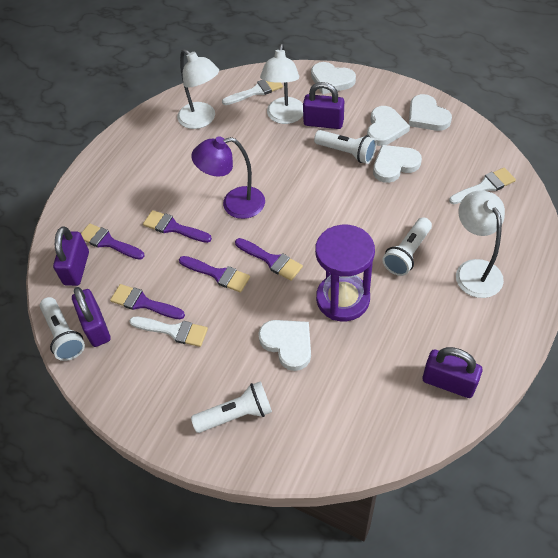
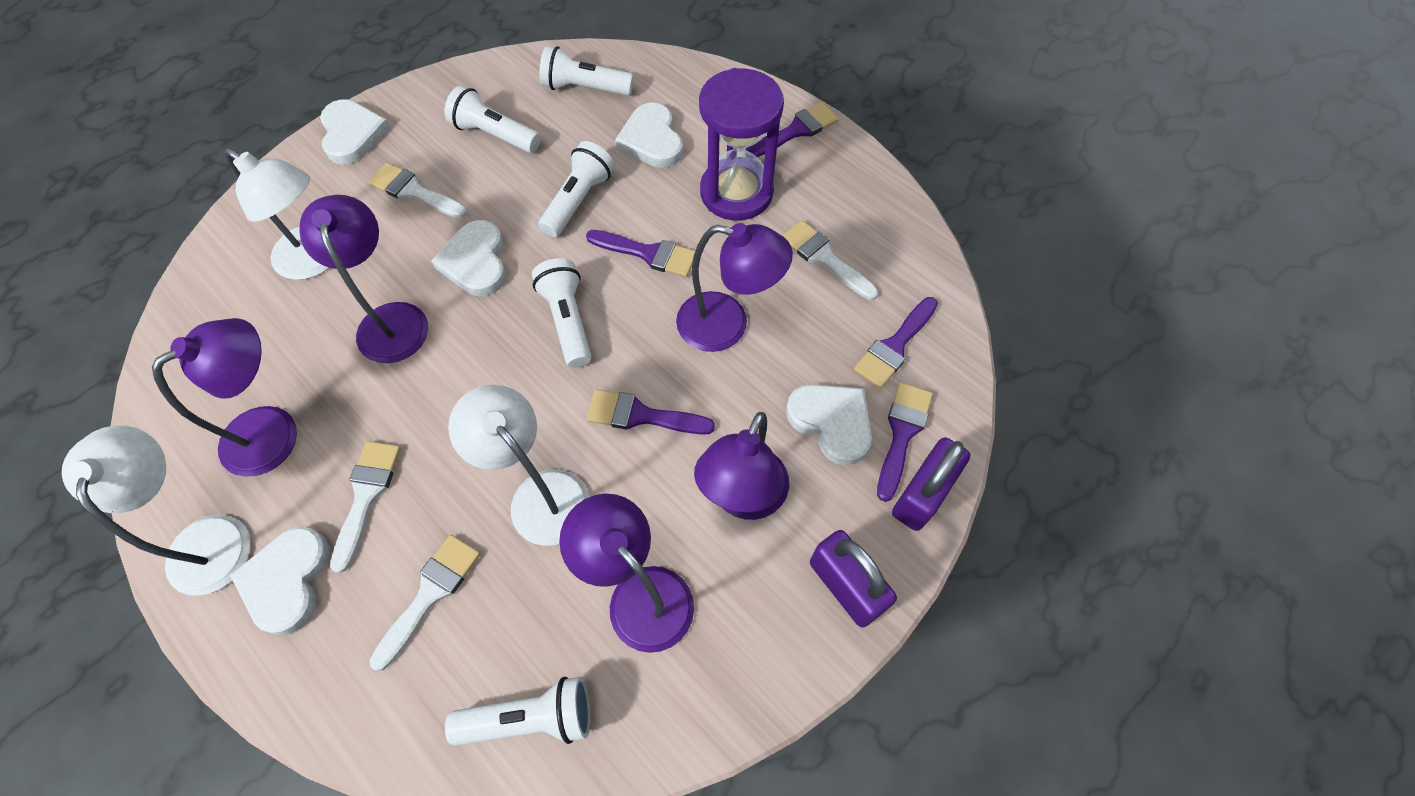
purple lamp: 1 -> 5
purple padlock: 4 -> 2
white brush: 3 -> 4
white flashlight: 4 -> 5

